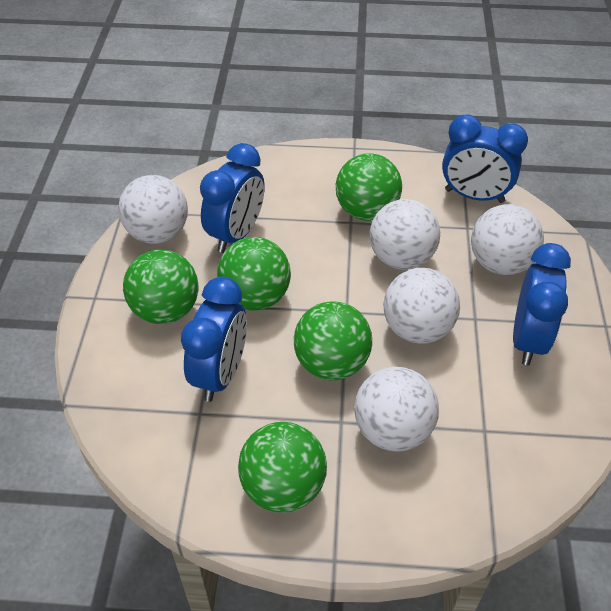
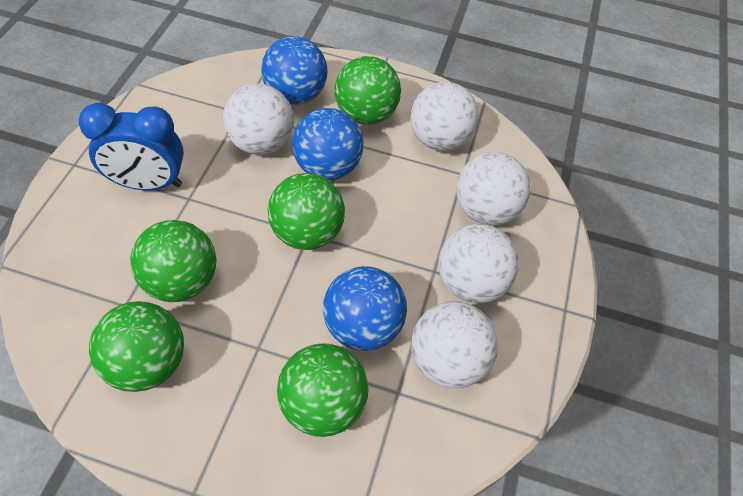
blue ball: 0 -> 3
blue clock: 4 -> 1

